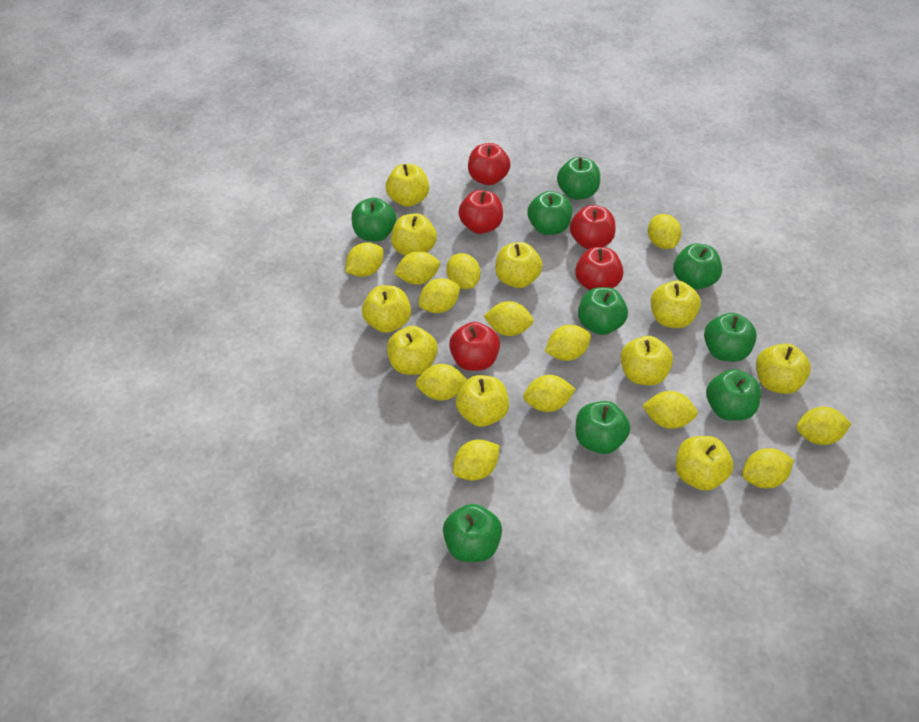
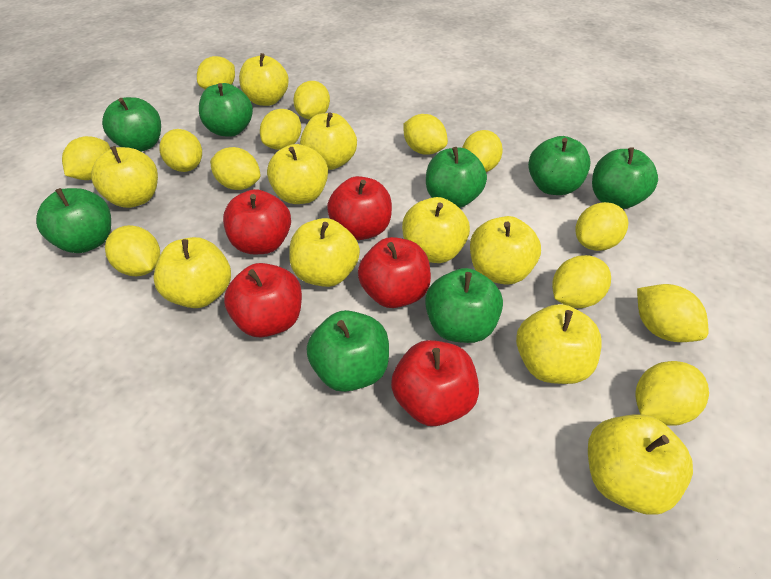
green apple: 9 -> 8

